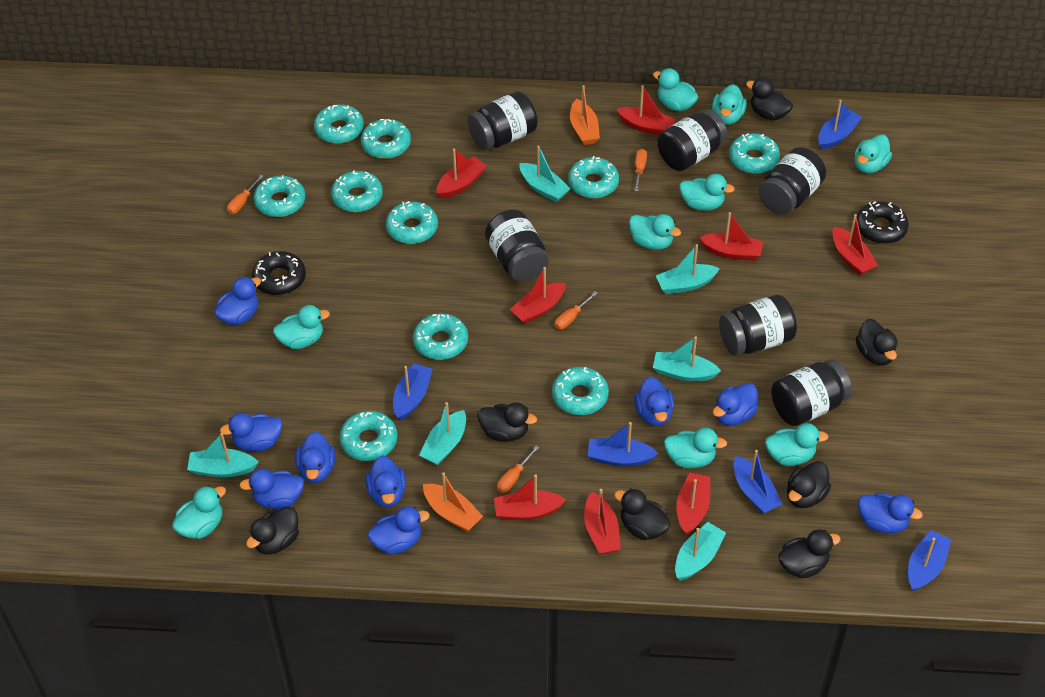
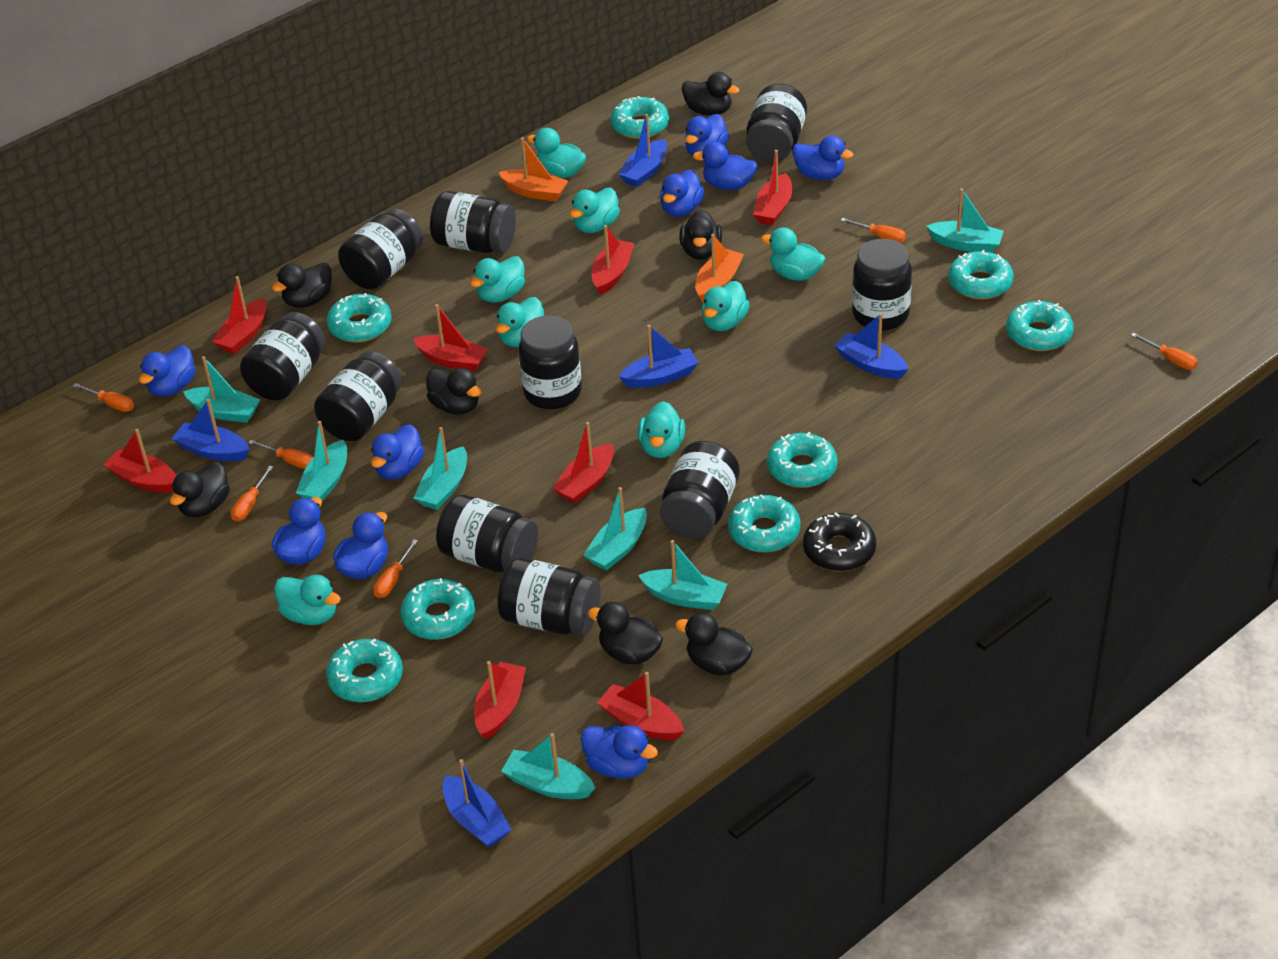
black donut: 2 -> 1
black jar: 6 -> 10
orange screwdriver: 4 -> 6
turquoise boat: 6 -> 7
turquoise donut: 10 -> 8
turquoise duck: 9 -> 8

